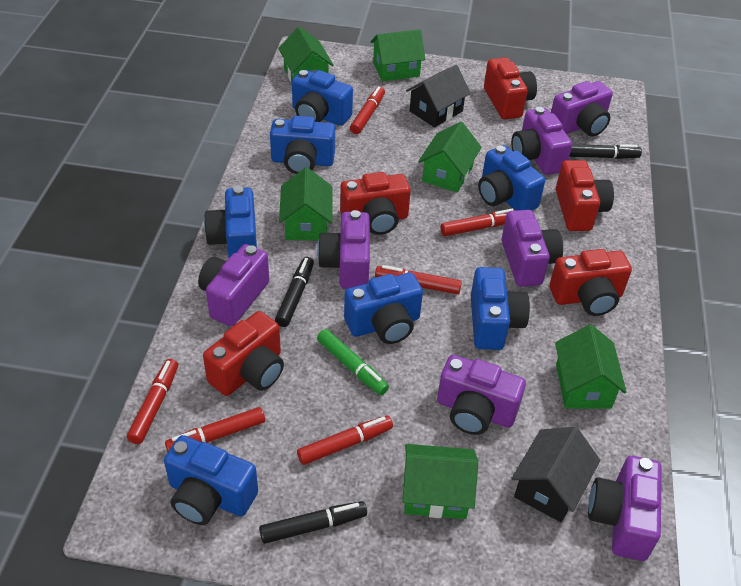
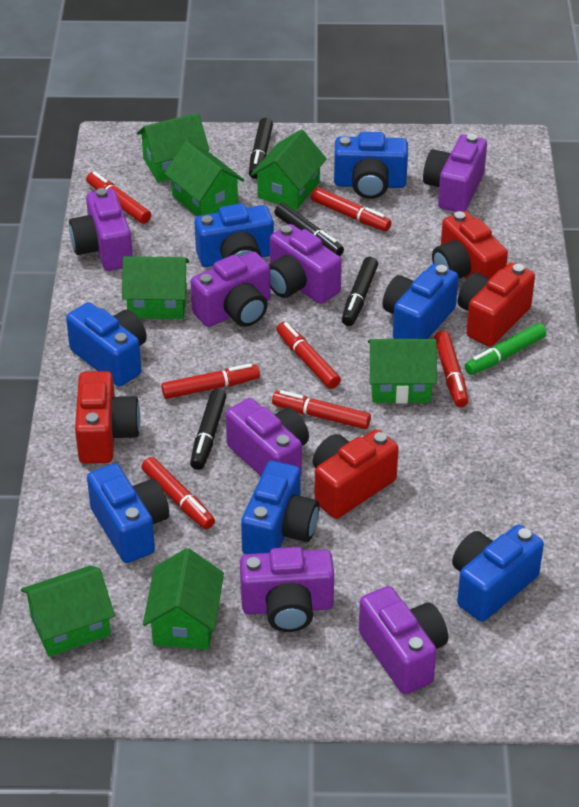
black house: 2 -> 0
black marker: 3 -> 4
green house: 6 -> 7
red camera: 5 -> 4
red marker: 6 -> 7

